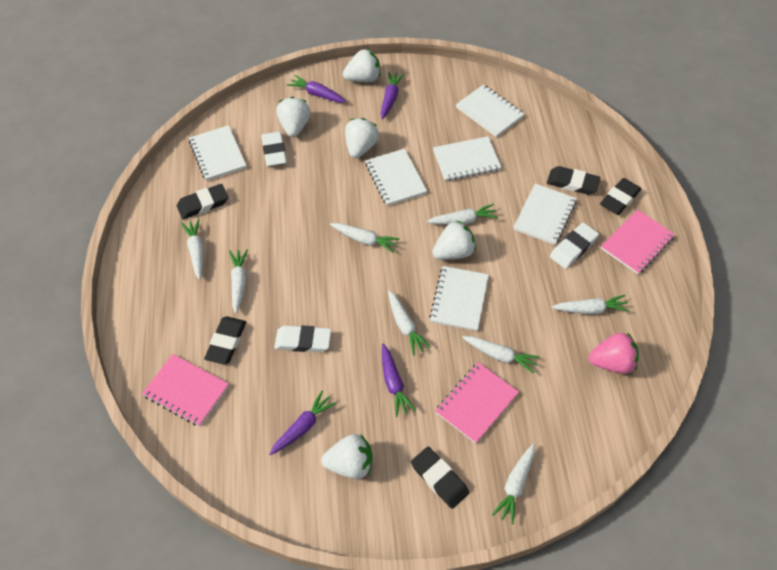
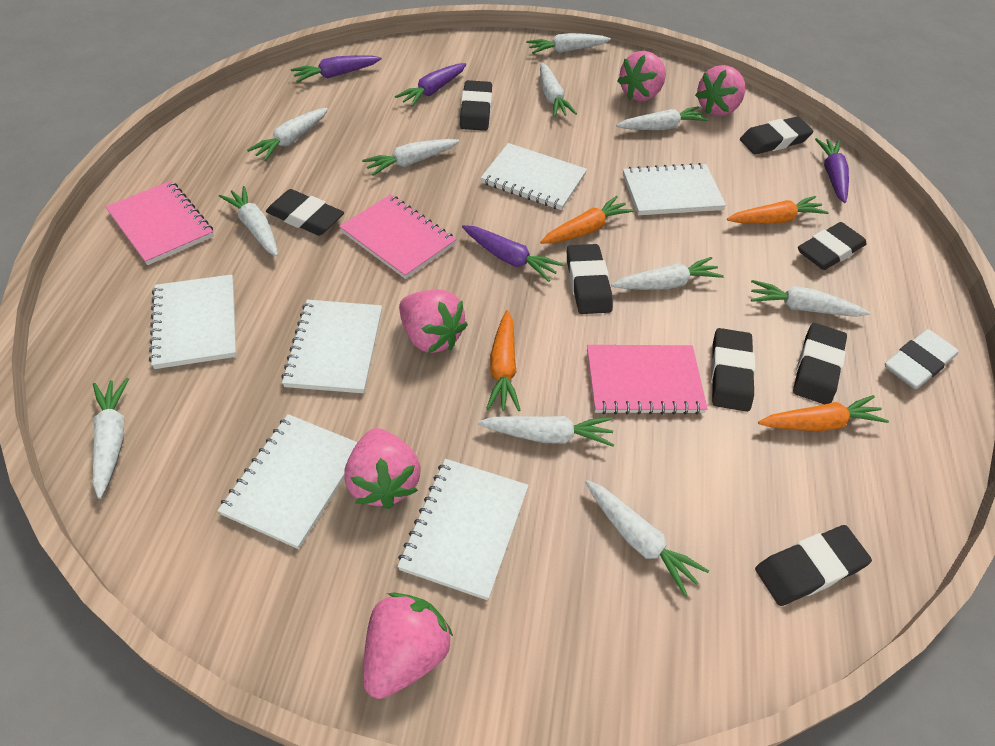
black eraser: 5 -> 8
orange carrot: 0 -> 4
pink strawberry: 1 -> 5
white carrot: 8 -> 11
white eraser: 3 -> 1
white strawberry: 5 -> 0

